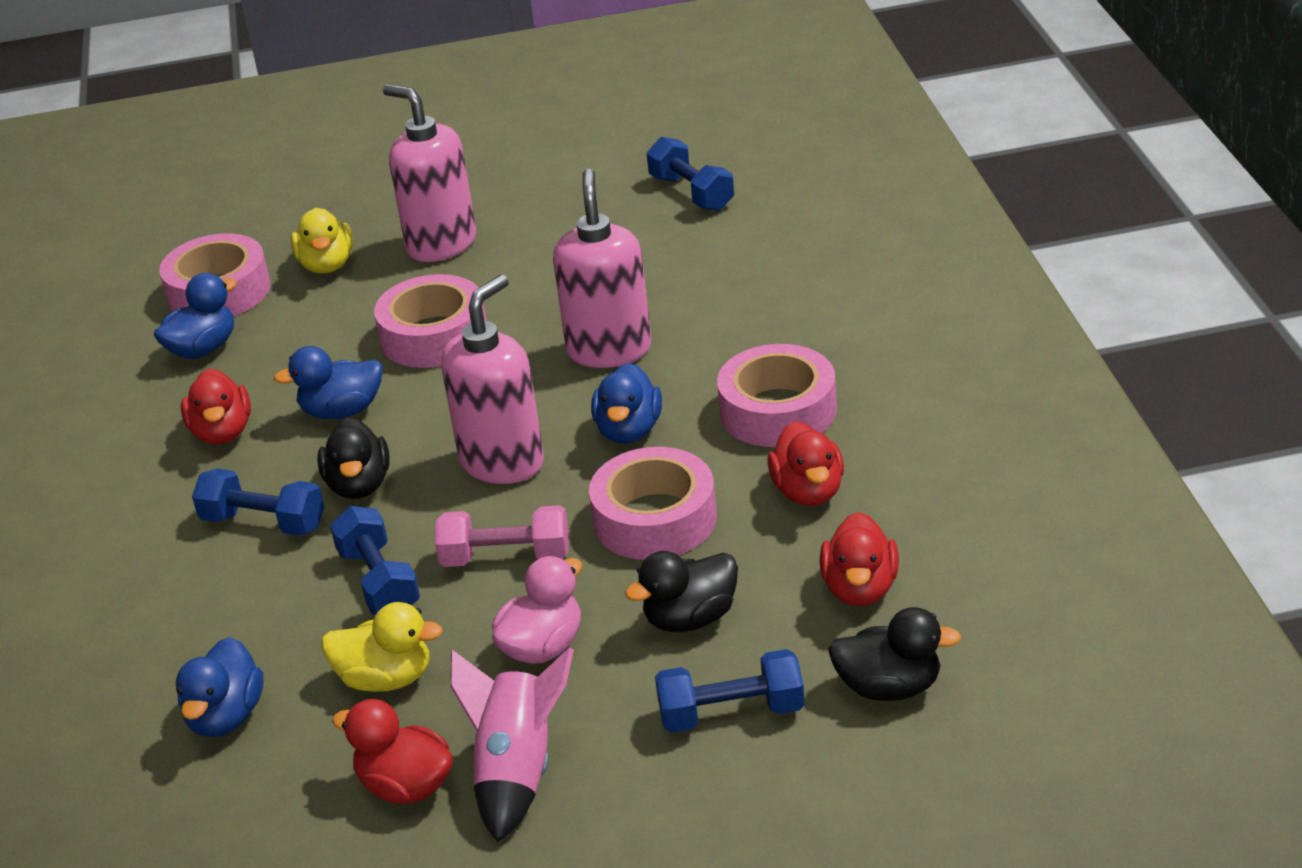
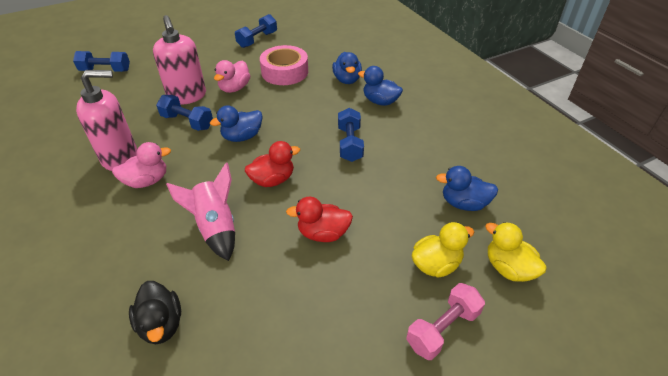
black duck: 3 -> 1
pink duck: 1 -> 2
pink soap dispenser: 3 -> 2
pink tape: 4 -> 1
red duck: 4 -> 2

